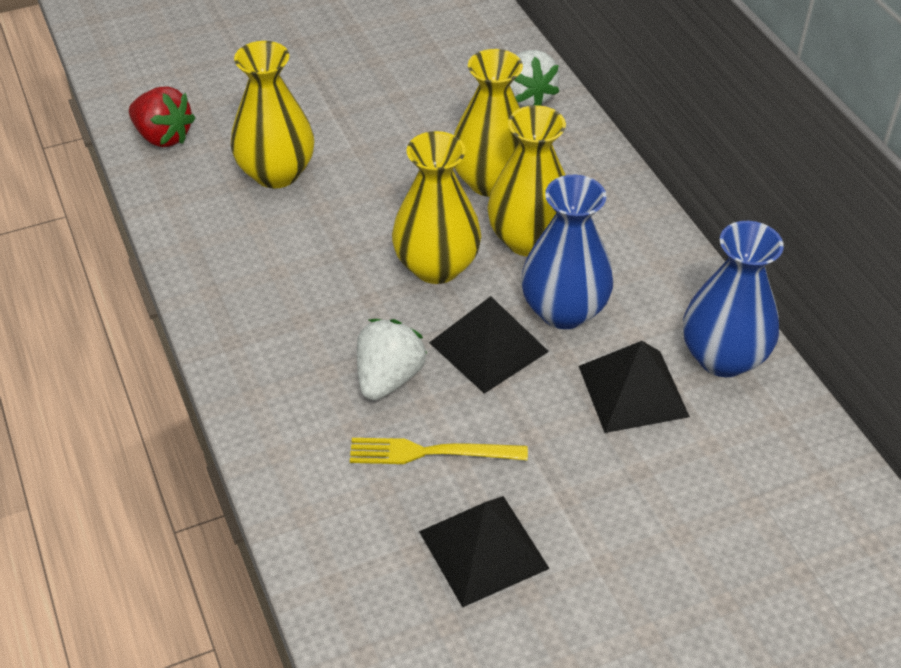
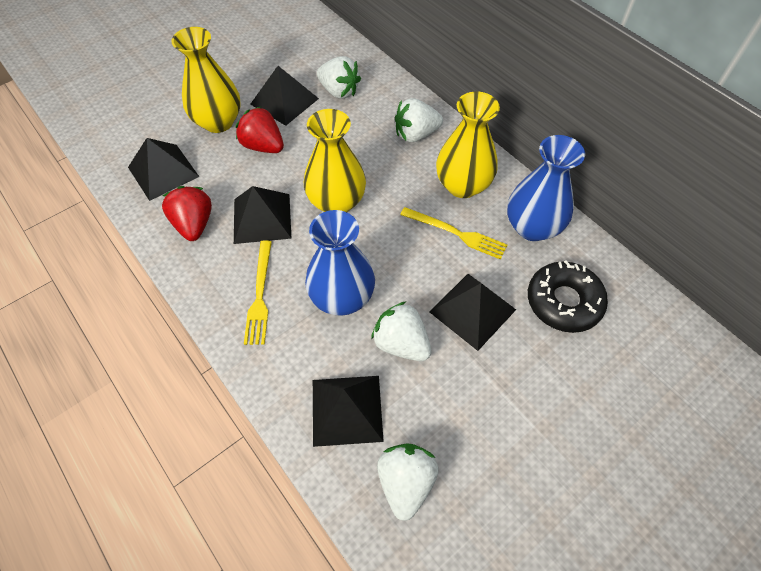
black donut: 0 -> 1
black pyramid: 3 -> 5
red strawberry: 1 -> 2
white strawberry: 2 -> 4
yellow fork: 1 -> 2
yellow vase: 4 -> 3

